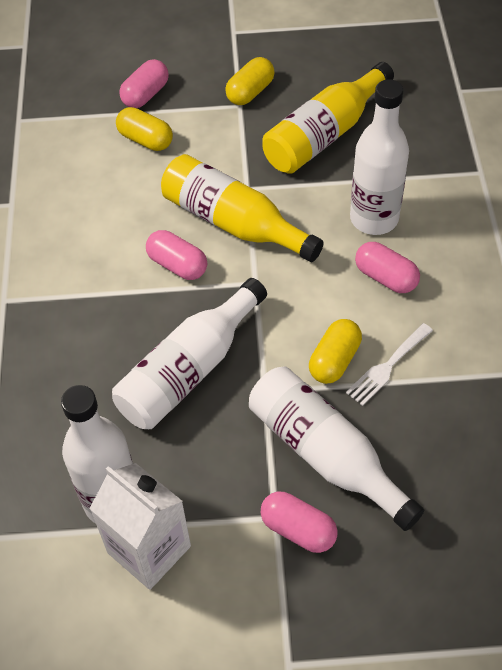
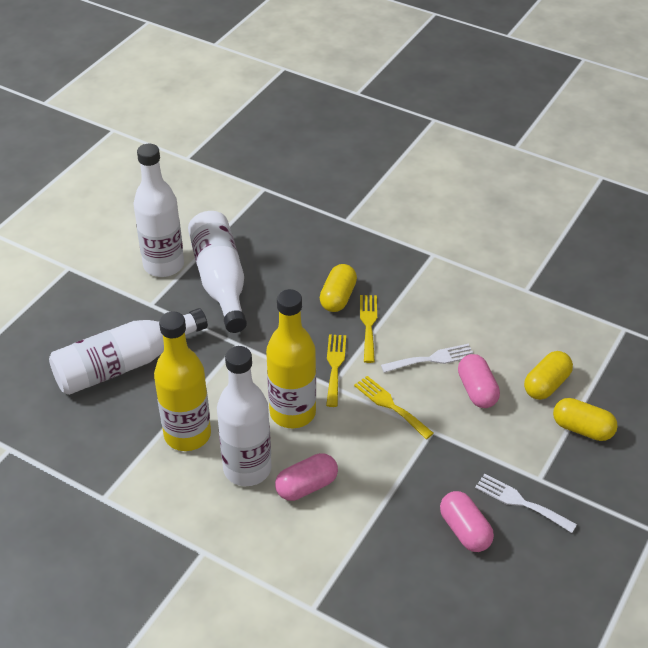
pink capsule: 4 -> 3
white carton: 1 -> 0
white fork: 1 -> 2
yellow fork: 0 -> 3

